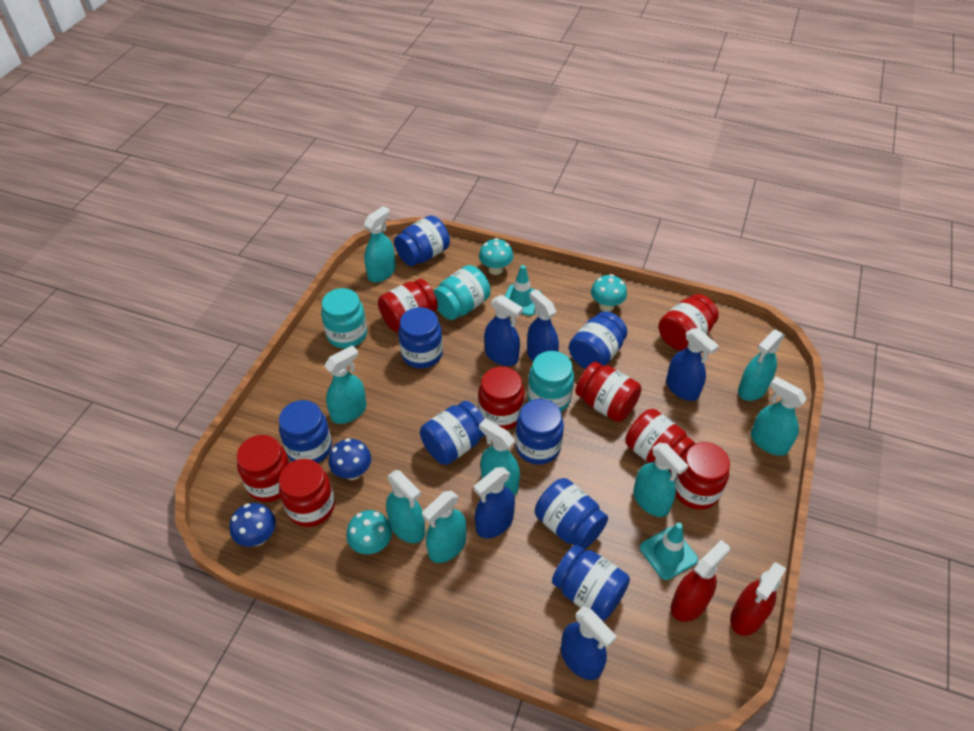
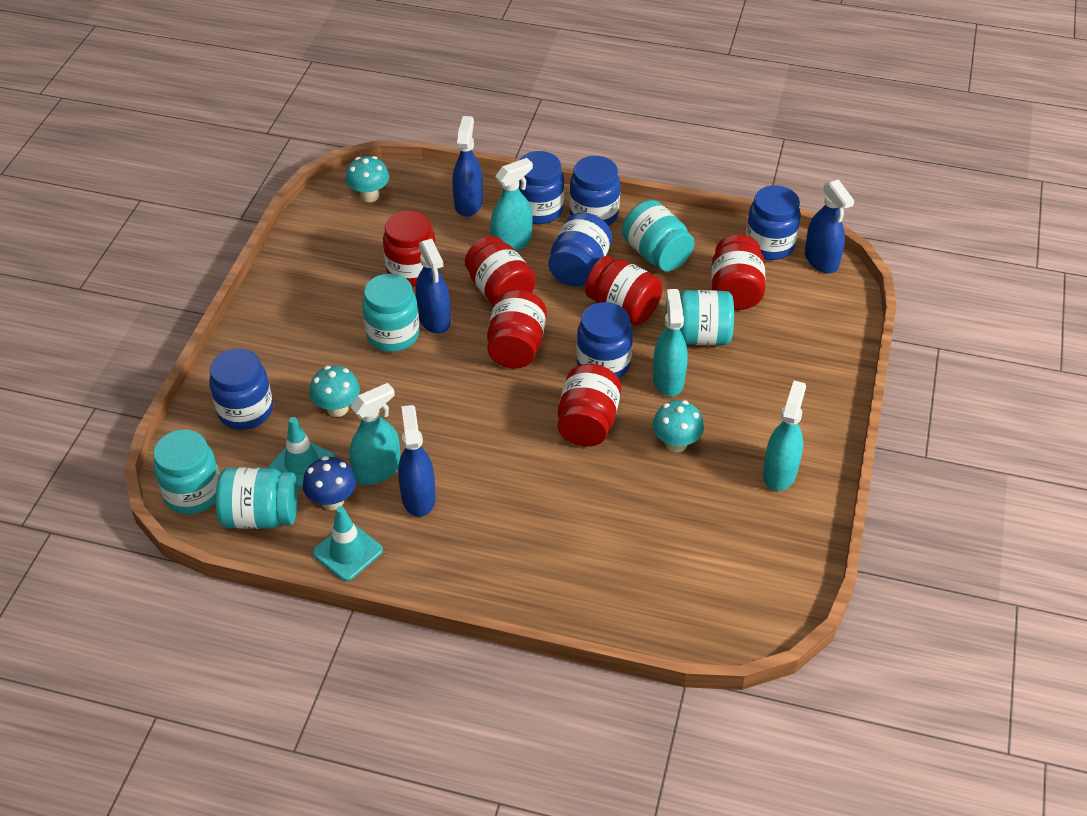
blue jar: 8 -> 6
blue mushroom: 2 -> 1
blue spray bottle: 5 -> 4
red jar: 8 -> 6
red spray bottle: 2 -> 0
turquoise jar: 3 -> 5
turquoise spray bottle: 8 -> 4

